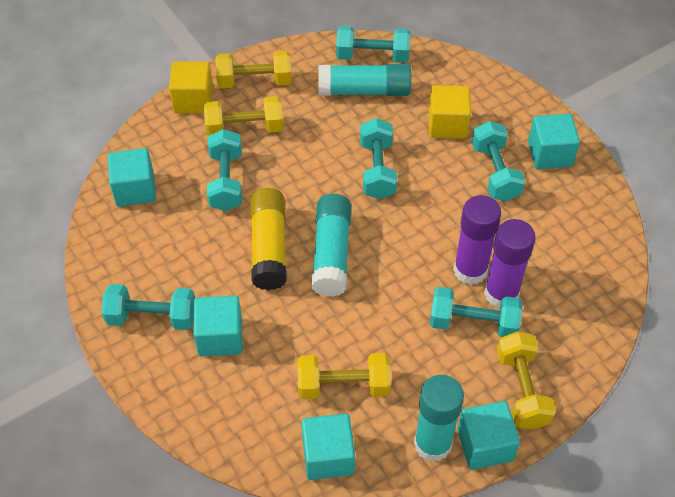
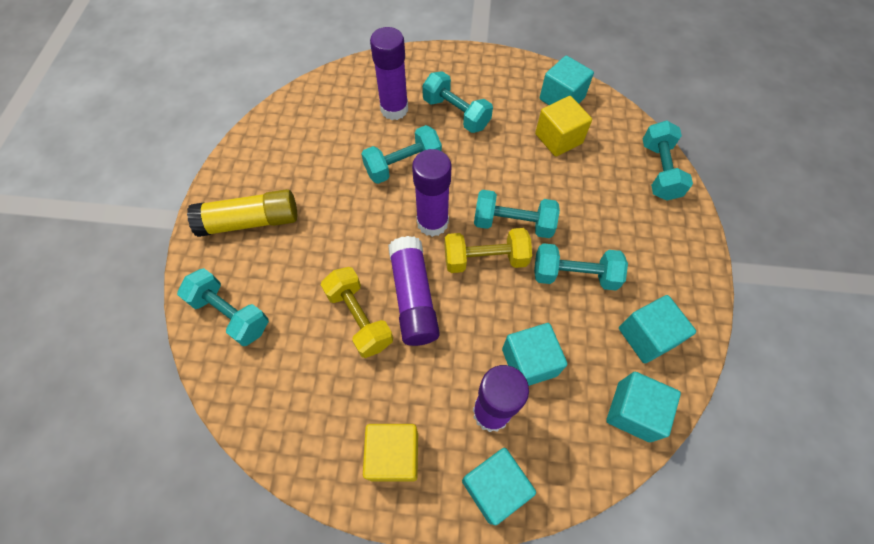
purple glue stick: 2 -> 4
turquoise glue stick: 3 -> 0
yellow dumbbell: 4 -> 2

